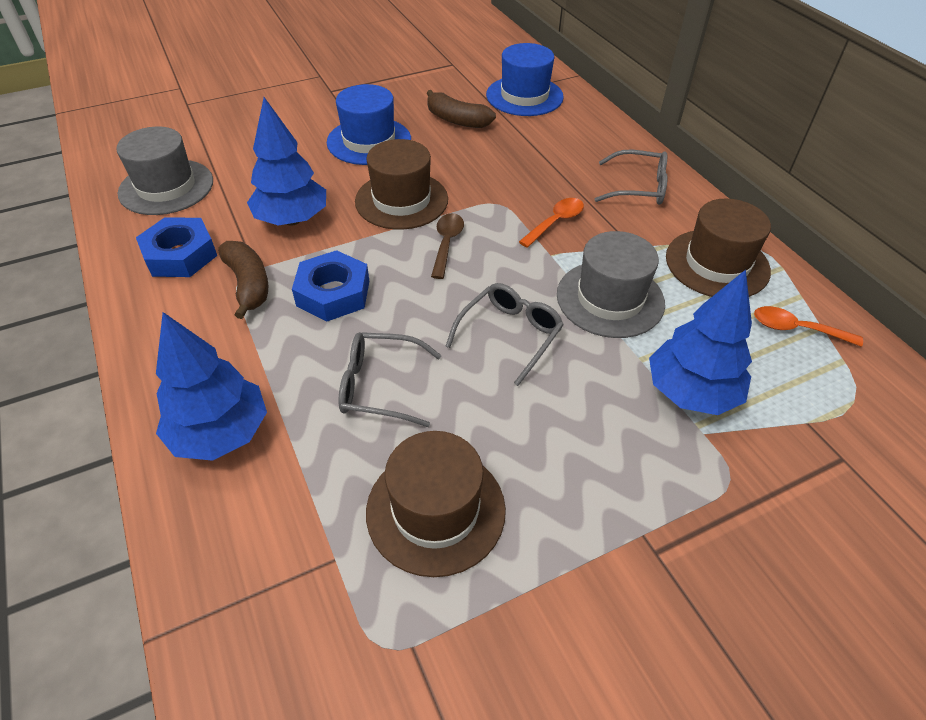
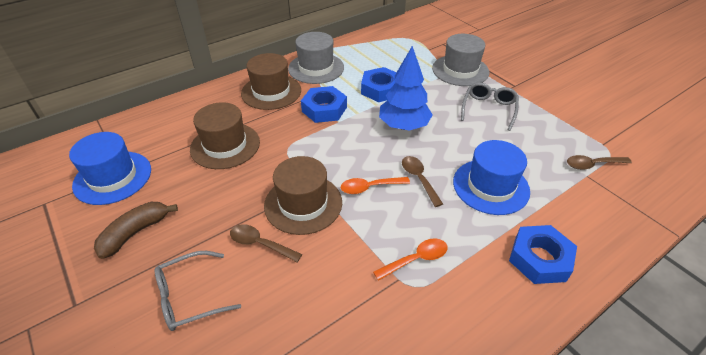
blue nut: 2 -> 3
blue tree: 3 -> 1
brown banana: 2 -> 1
brown spoon: 1 -> 3
grey glasses: 3 -> 2

